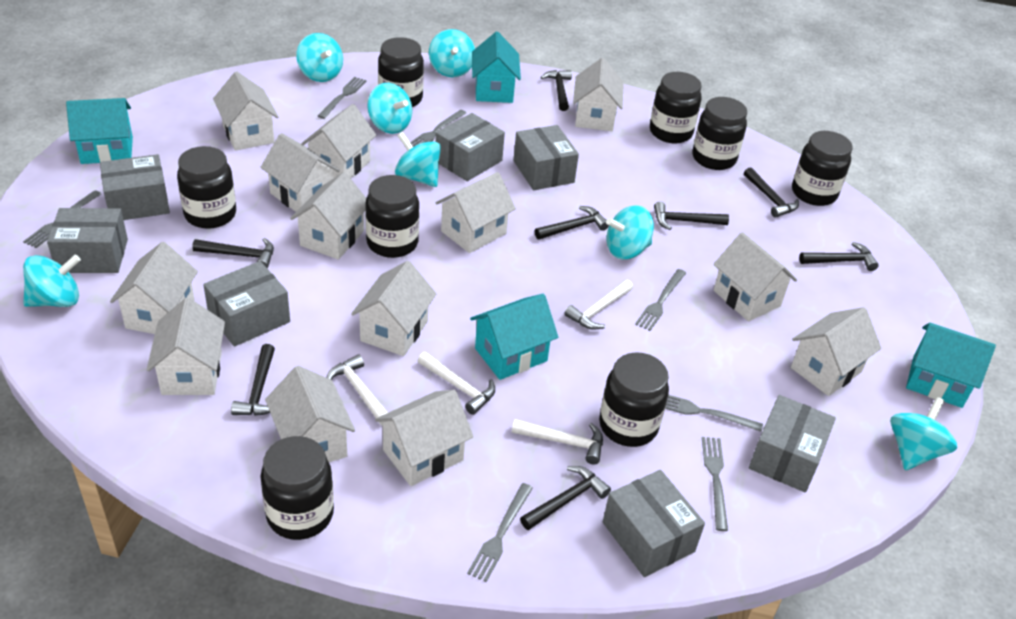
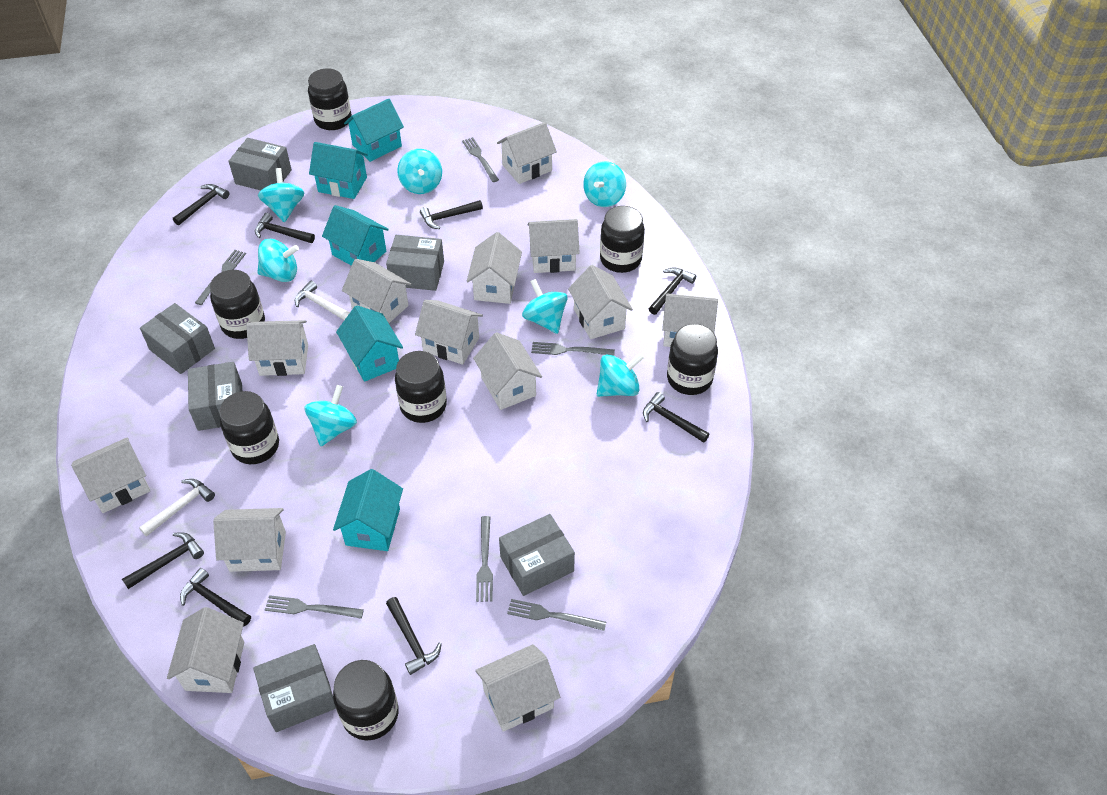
black jar: 8 -> 7
grey box: 7 -> 6
grey fork: 7 -> 6
turquoise house: 4 -> 5
white hammer: 4 -> 2

